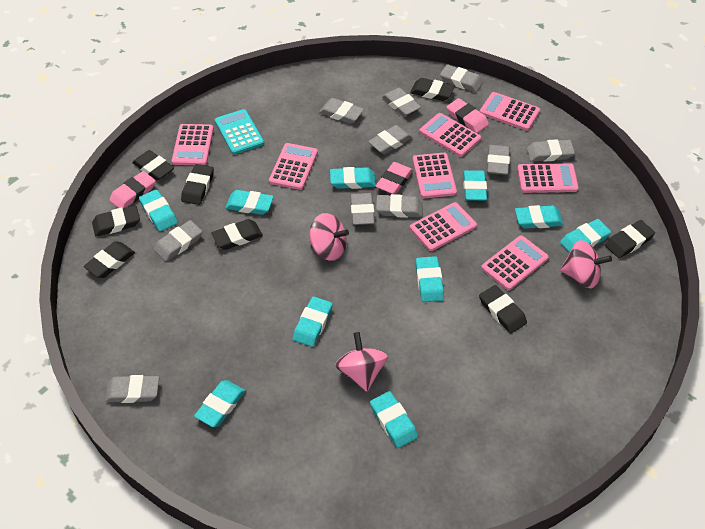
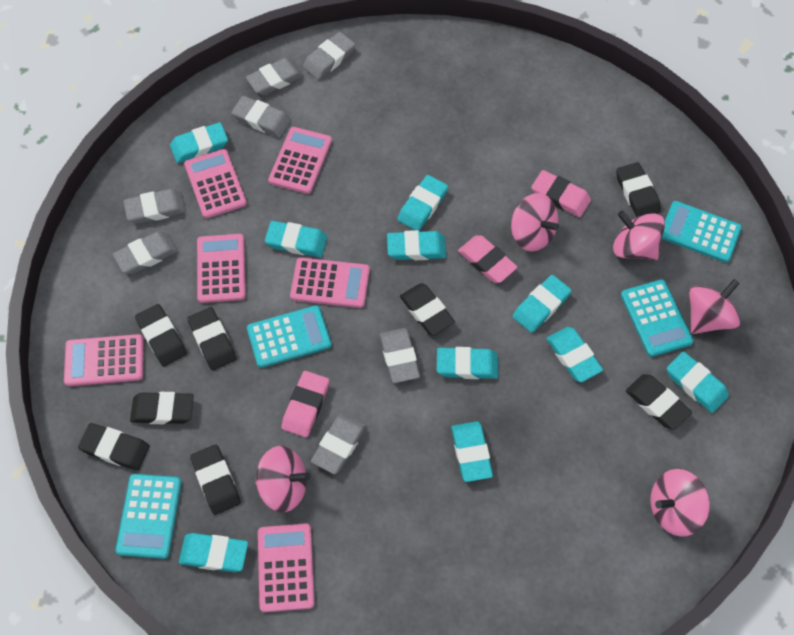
grey eraser: 10 -> 7
pink calculator: 8 -> 6
pink spinning top: 3 -> 5
turquoise calculator: 1 -> 4

